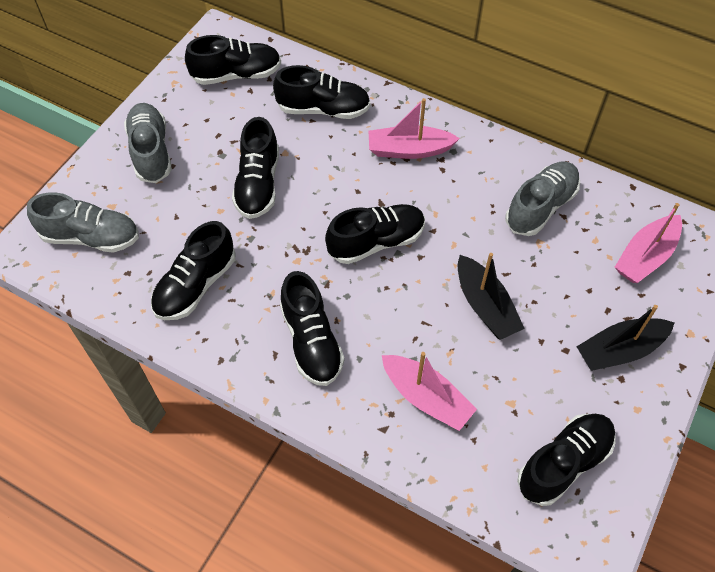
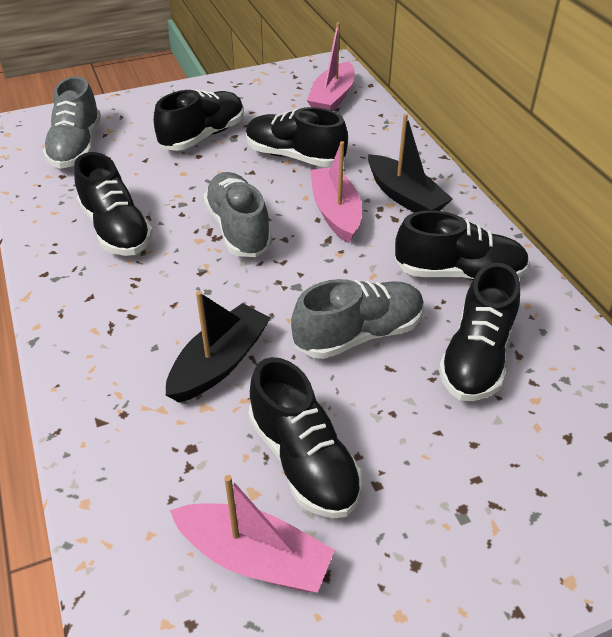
black shoe: 7 -> 6

